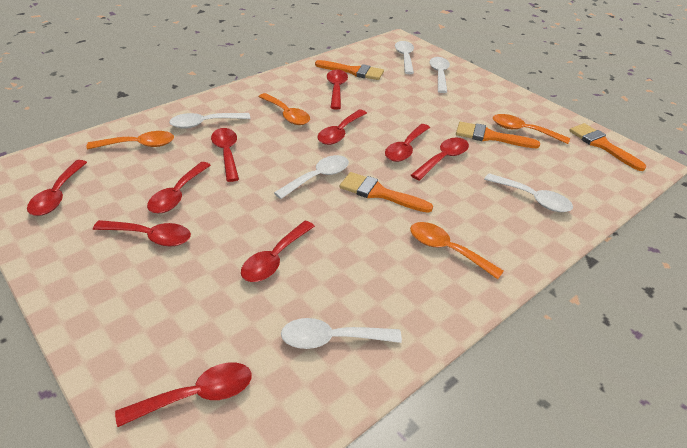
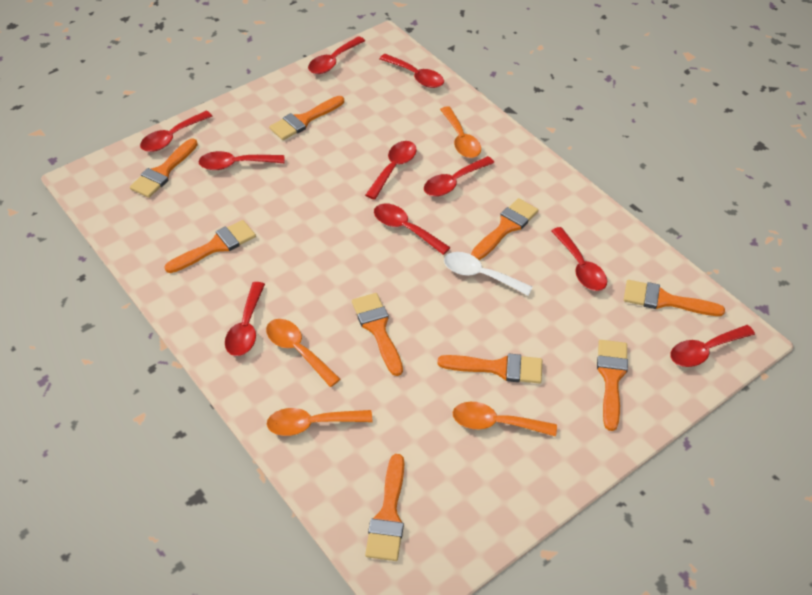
orange brush: 4 -> 9
white spoon: 6 -> 1

